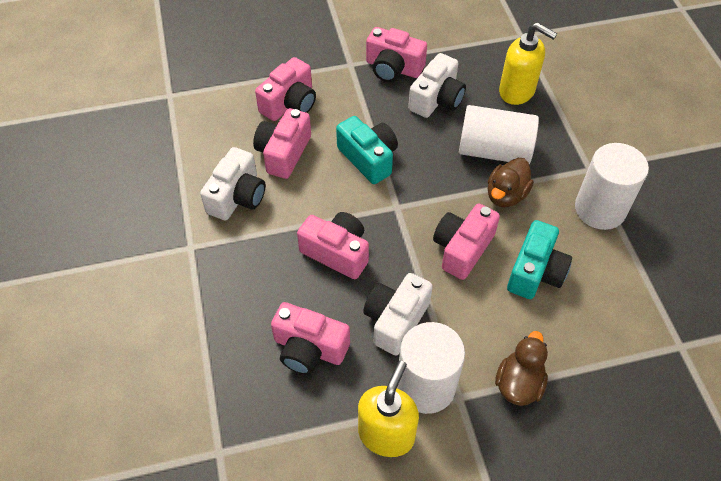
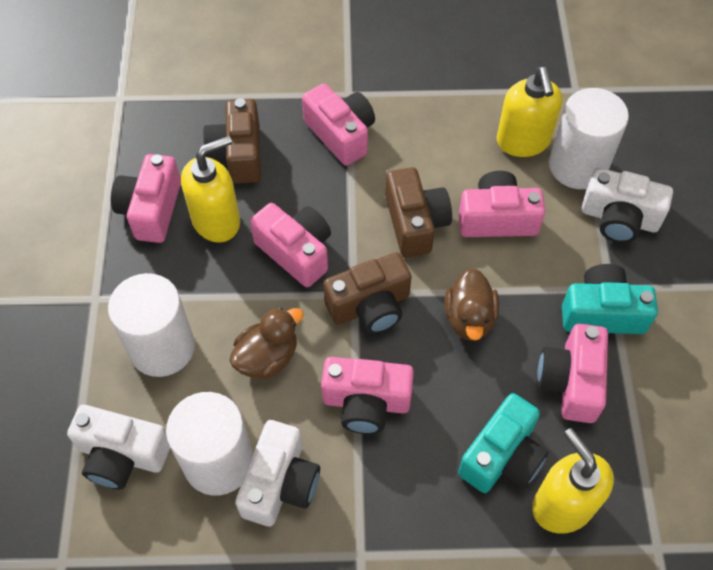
brown camera: 0 -> 3
yellow soap dispenser: 2 -> 3

